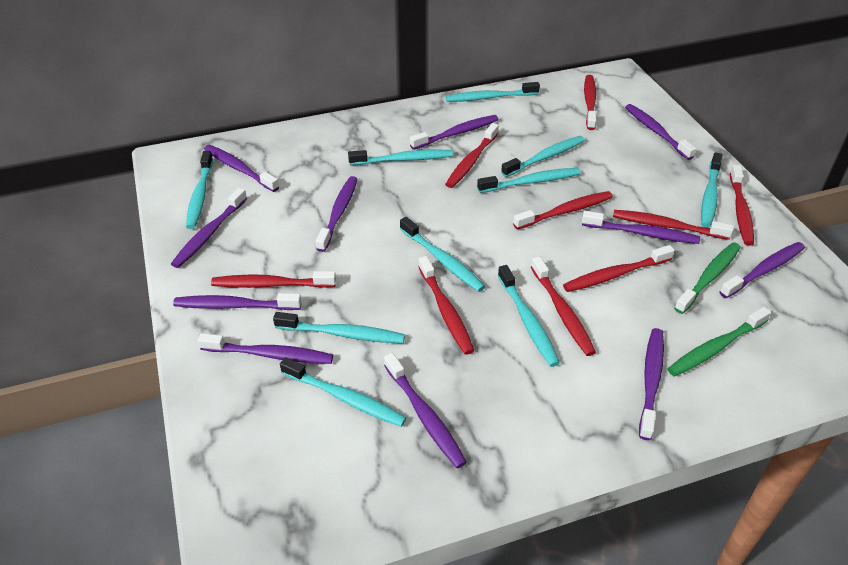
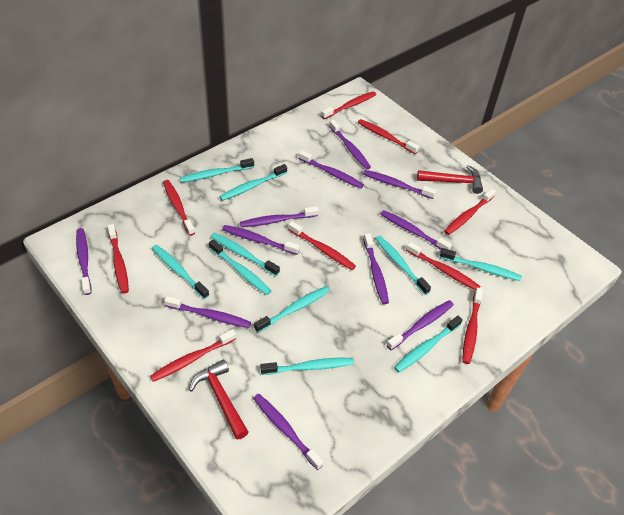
green toothbrush: 2 -> 0
red hammer: 0 -> 2

